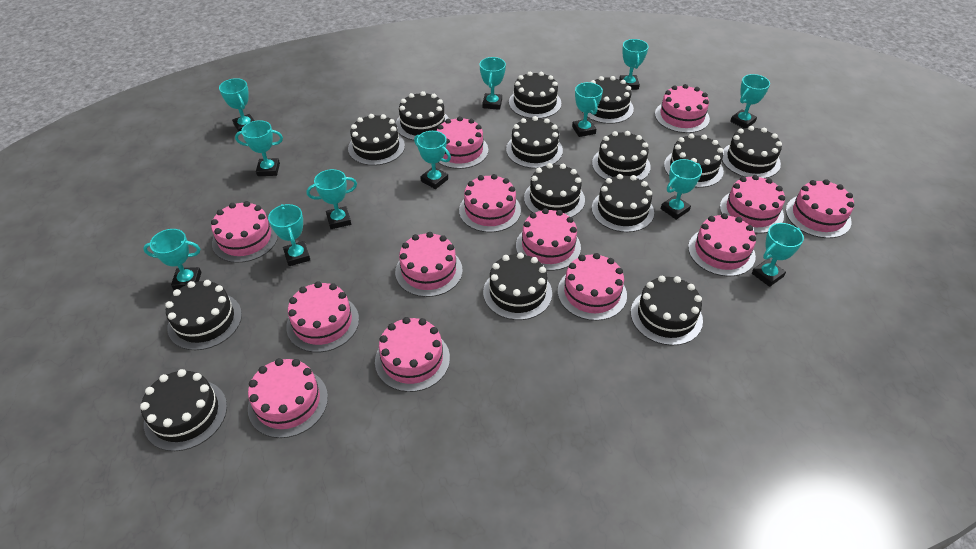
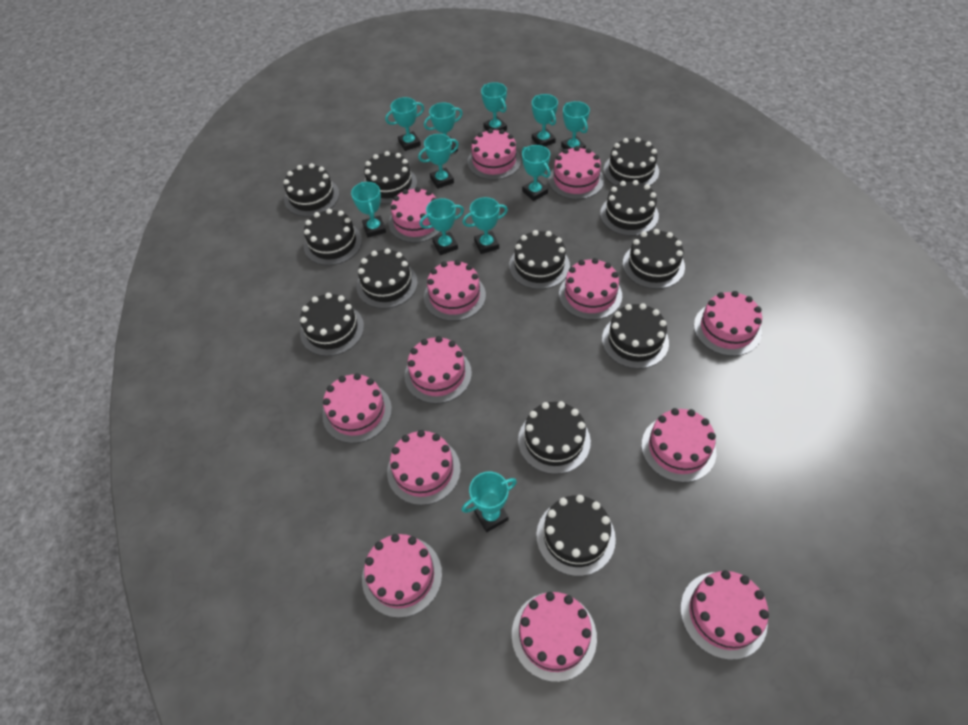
black cake: 14 -> 12
turquoise trophy: 12 -> 11

